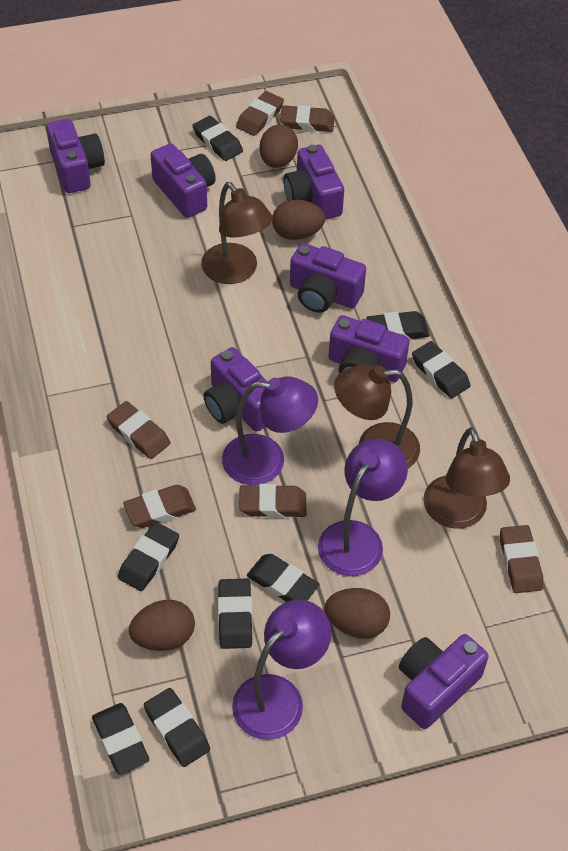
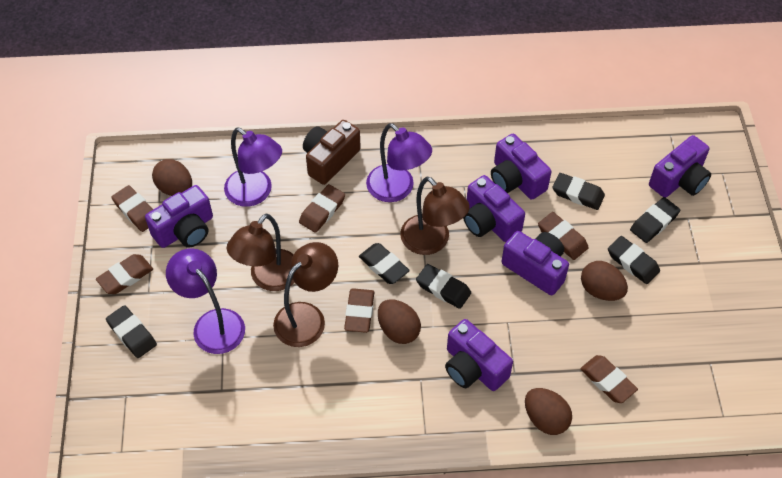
black eraser: 8 -> 6
brown camera: 0 -> 1
purple camera: 7 -> 6

